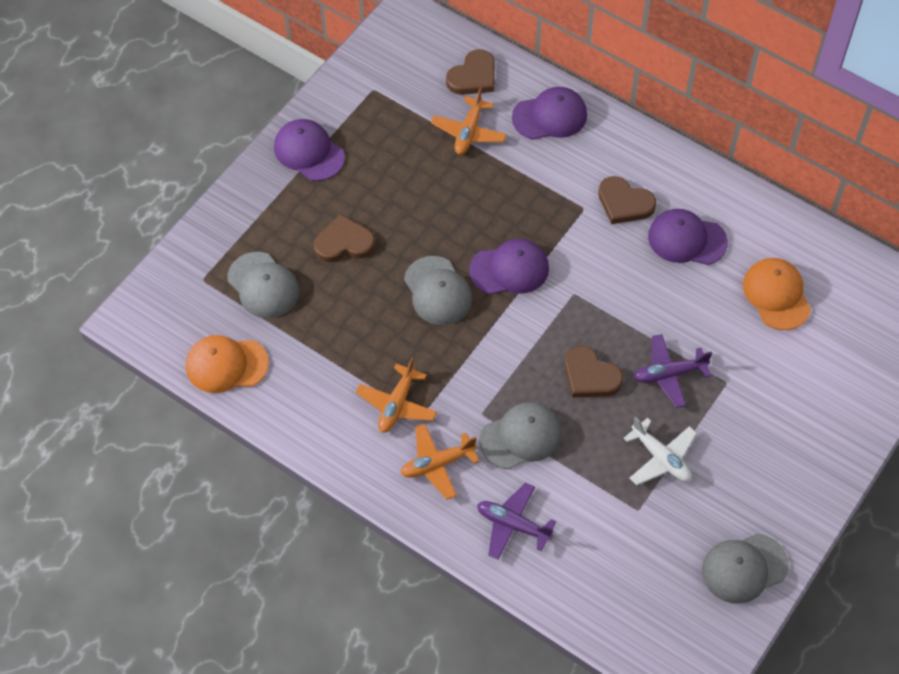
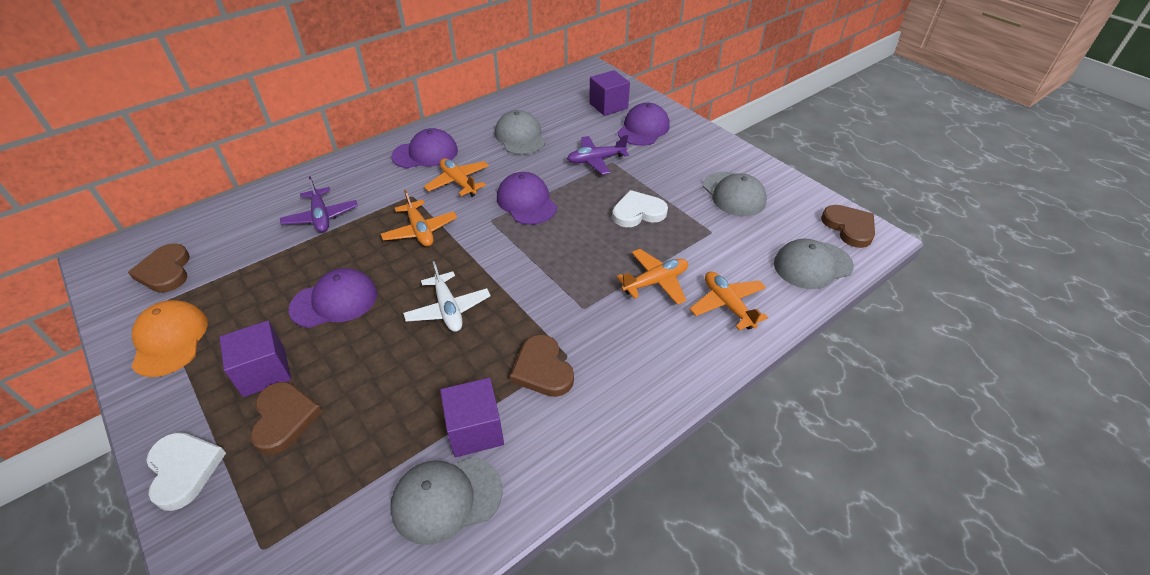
orange cap: 2 -> 1
orange plane: 3 -> 4
purple cube: 0 -> 3
white heart: 0 -> 2

